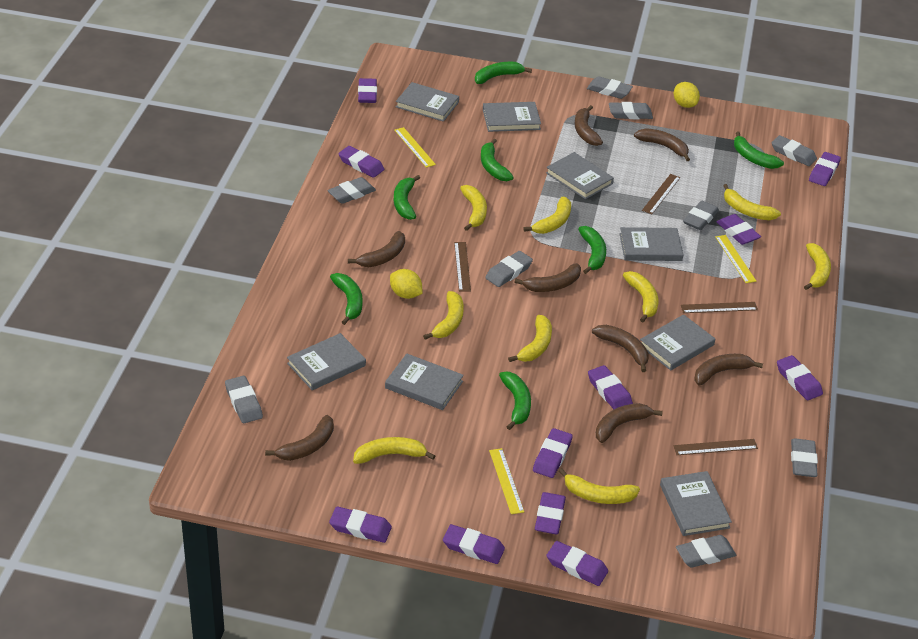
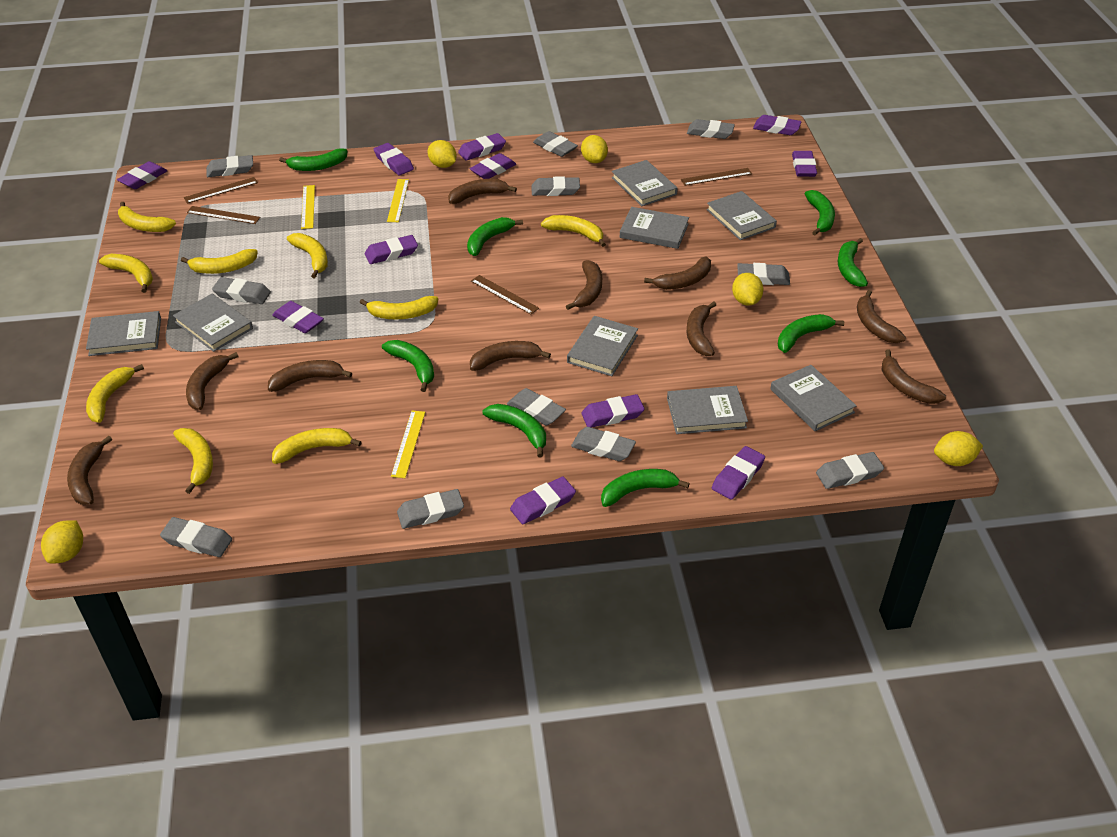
brown banana: 8 -> 10
green banana: 7 -> 8
grey eraser: 9 -> 11
yellow lemon: 2 -> 5

